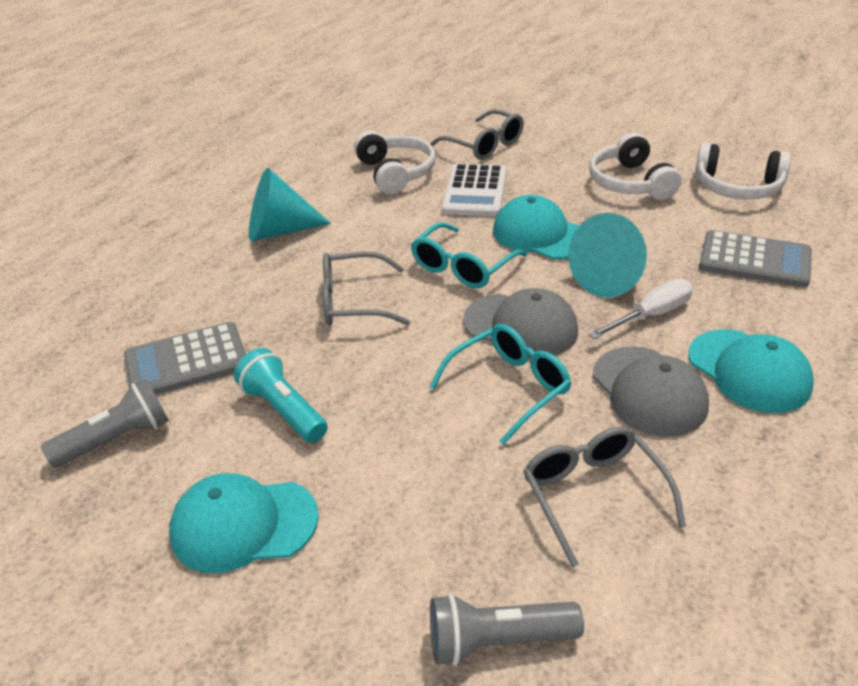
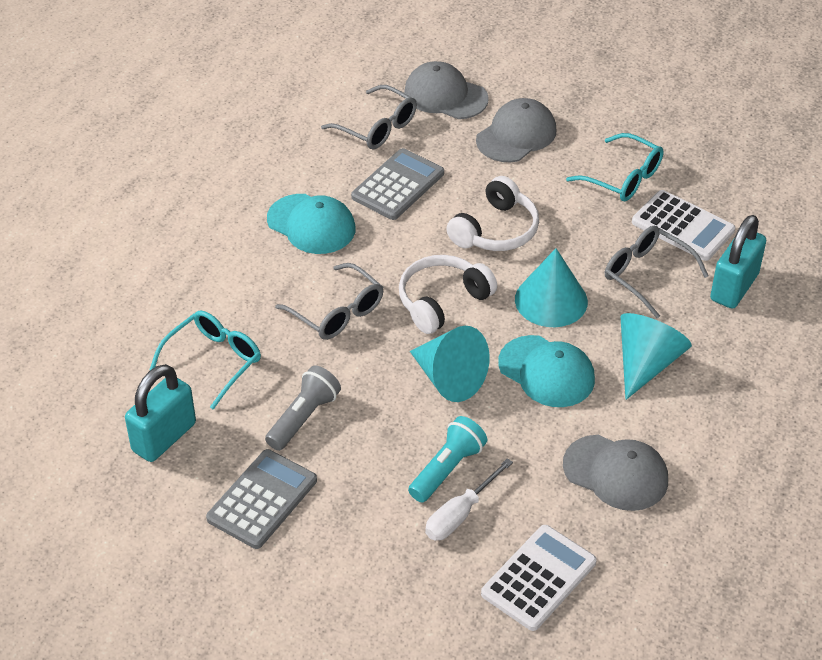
grey cap: 2 -> 3
grey flashlight: 2 -> 1
turquoise cap: 3 -> 2
turquoise cone: 2 -> 3
turquoise padlock: 0 -> 2
white calculator: 1 -> 2
white headphones: 3 -> 2

